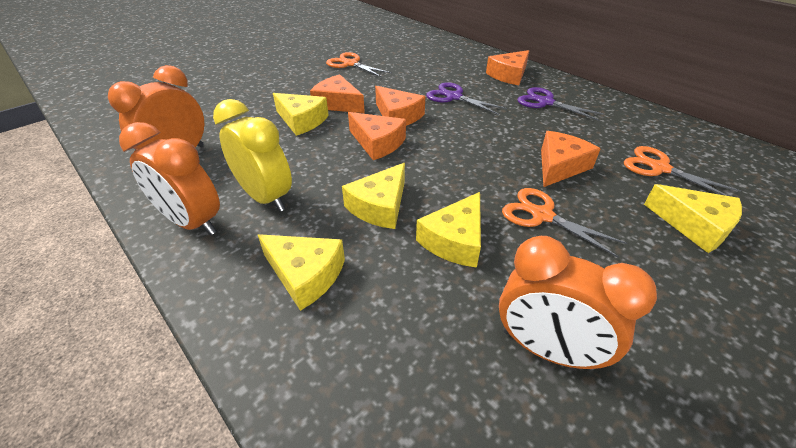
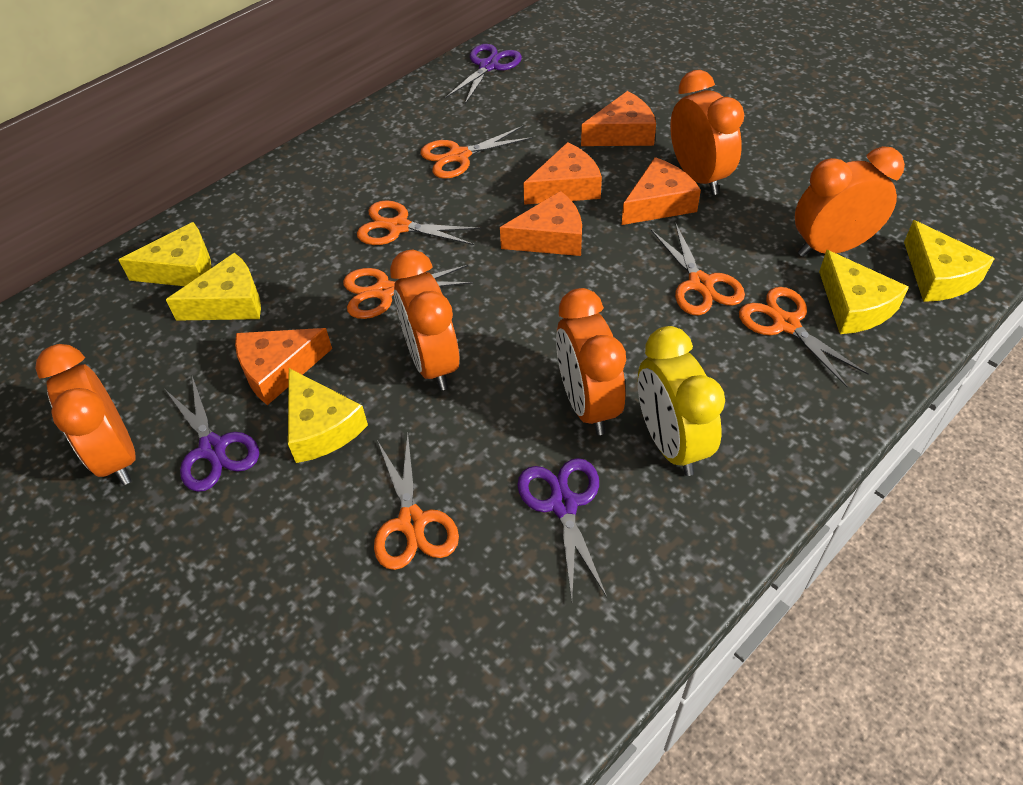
orange clock: 3 -> 5
orange scissors: 3 -> 6
purple scissors: 2 -> 3

